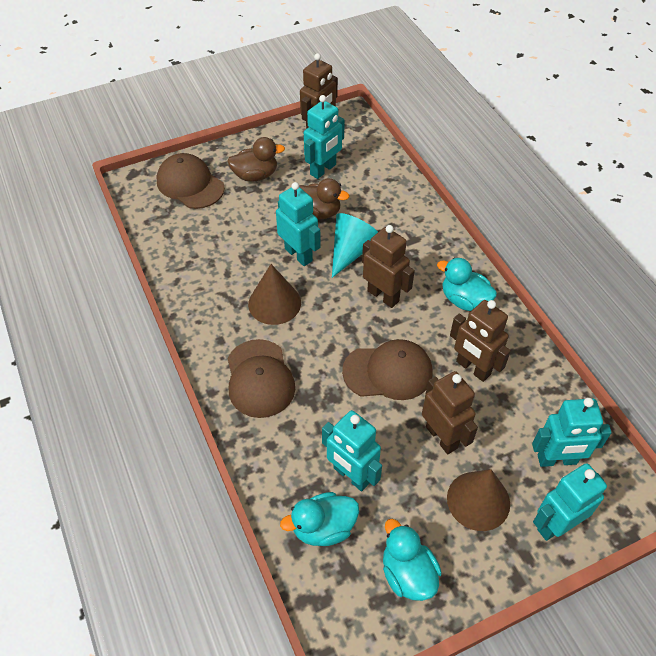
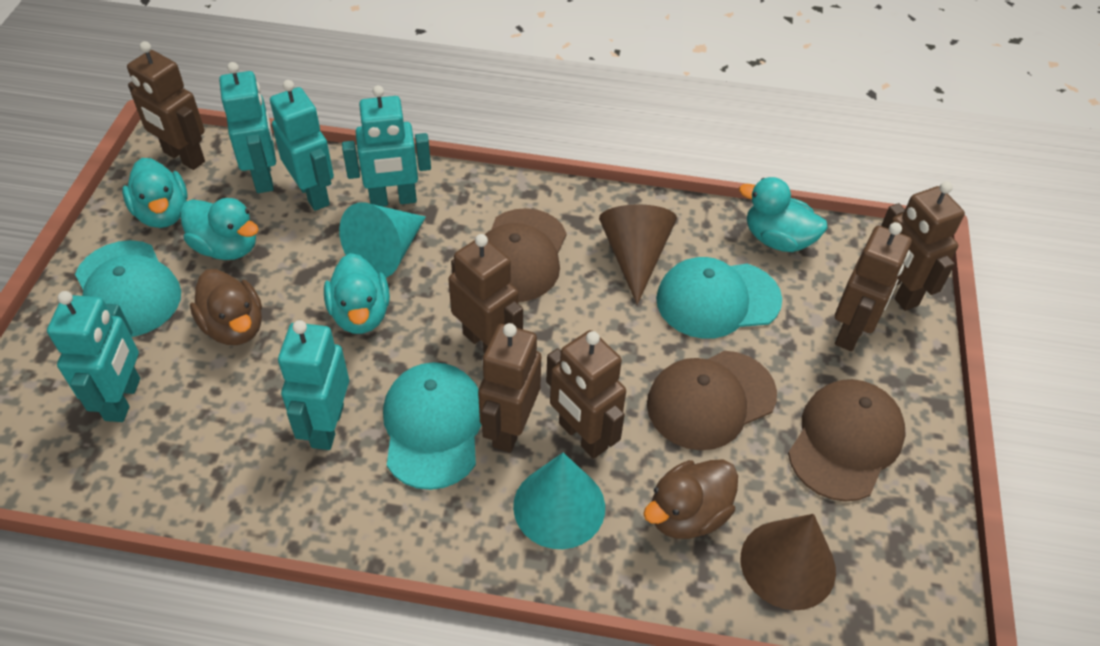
brown robot: 4 -> 6
turquoise cap: 0 -> 3
turquoise cone: 1 -> 2
turquoise duck: 3 -> 4

